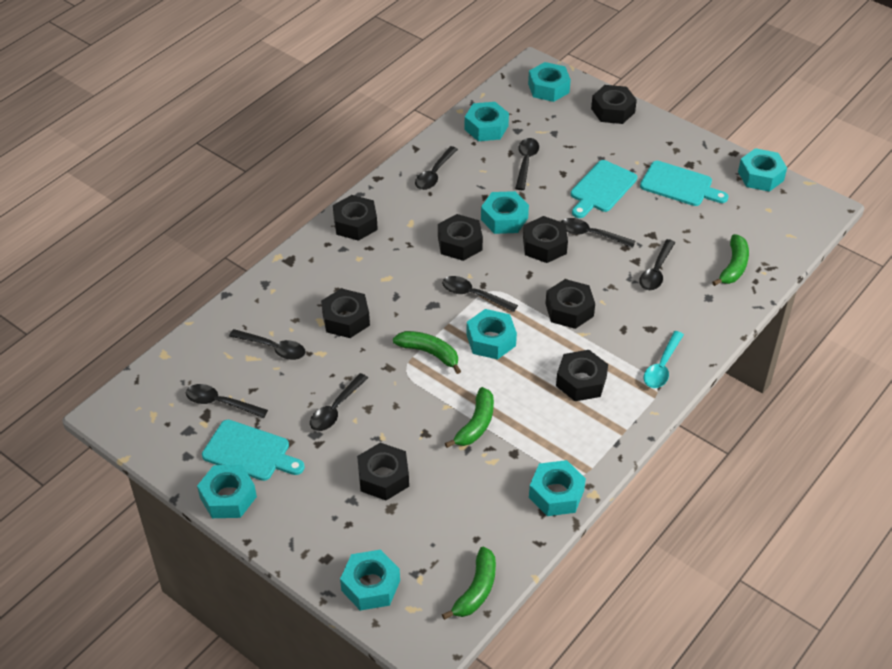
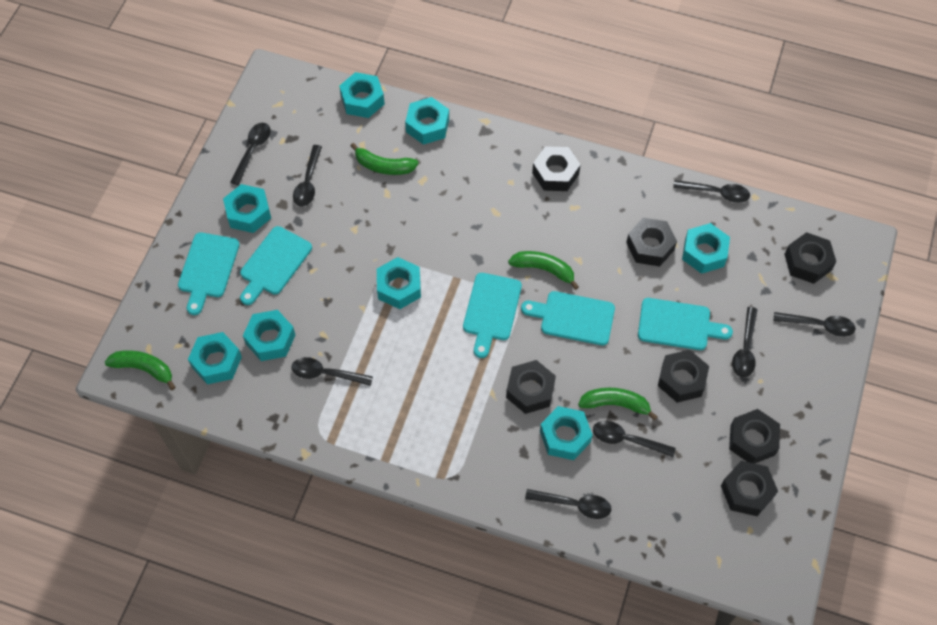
black nut: 8 -> 7
turquoise cutting board: 3 -> 5
turquoise spoon: 1 -> 0

